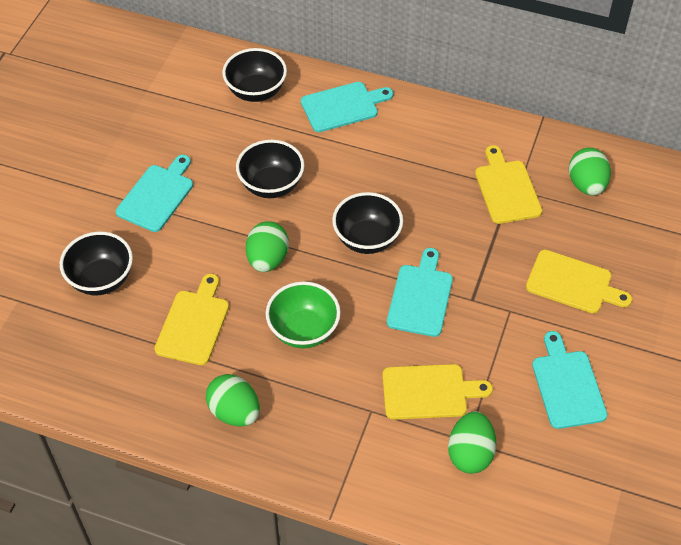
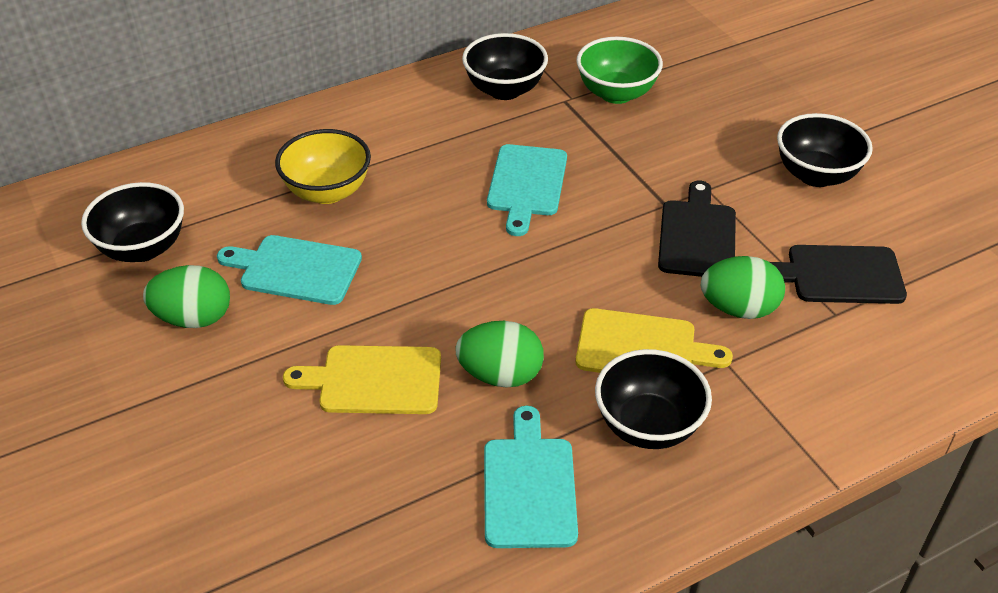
black cutting board: 0 -> 2
green egg: 4 -> 3
turquoise cutting board: 4 -> 3
yellow bowl: 0 -> 1
yellow cutting board: 4 -> 2

